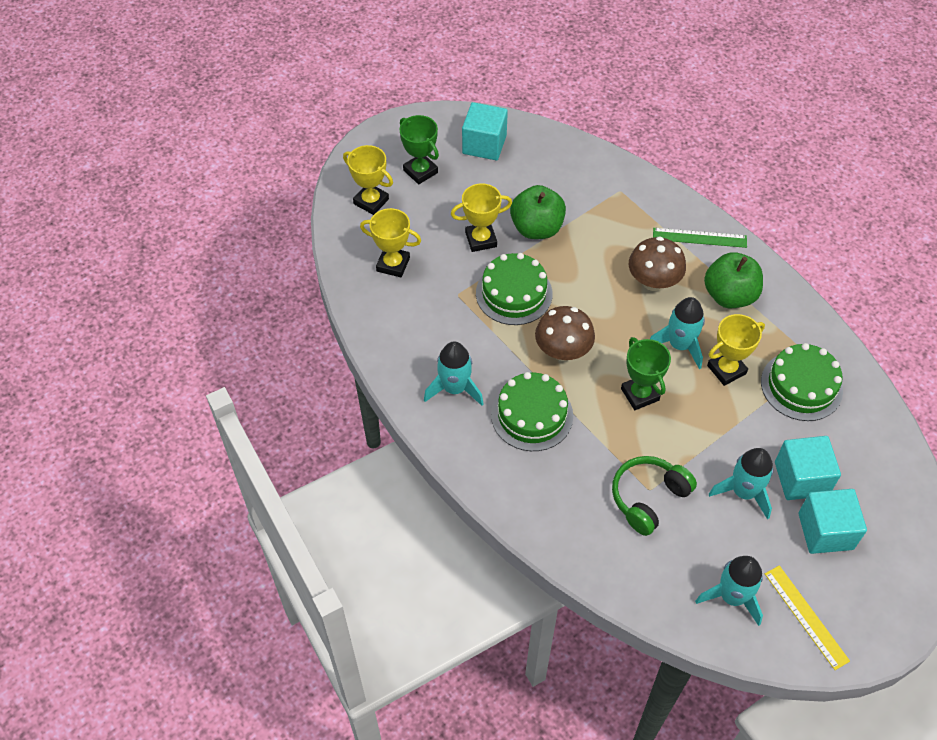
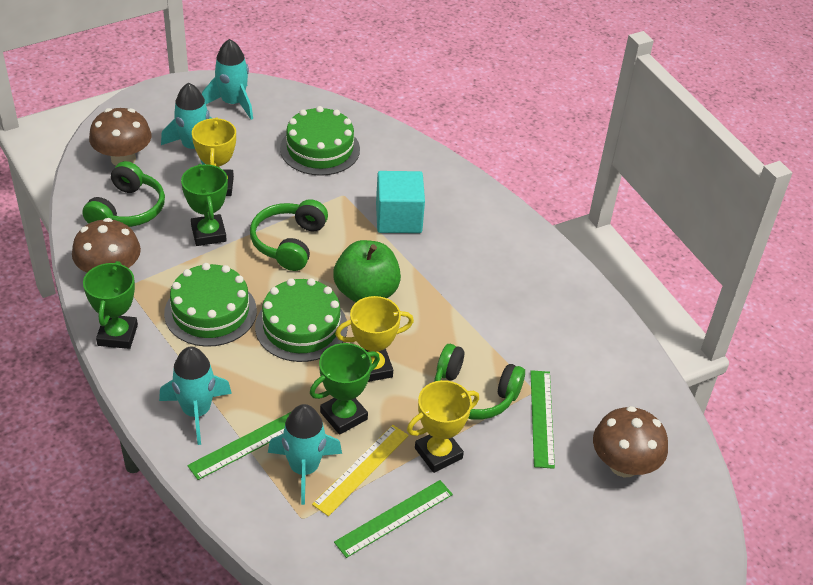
brown mushroom: 2 -> 3
green apple: 2 -> 1
green headphones: 1 -> 3
green ruler: 1 -> 3
green trophy: 2 -> 3
turquoise cube: 3 -> 1
yellow trophy: 4 -> 3

